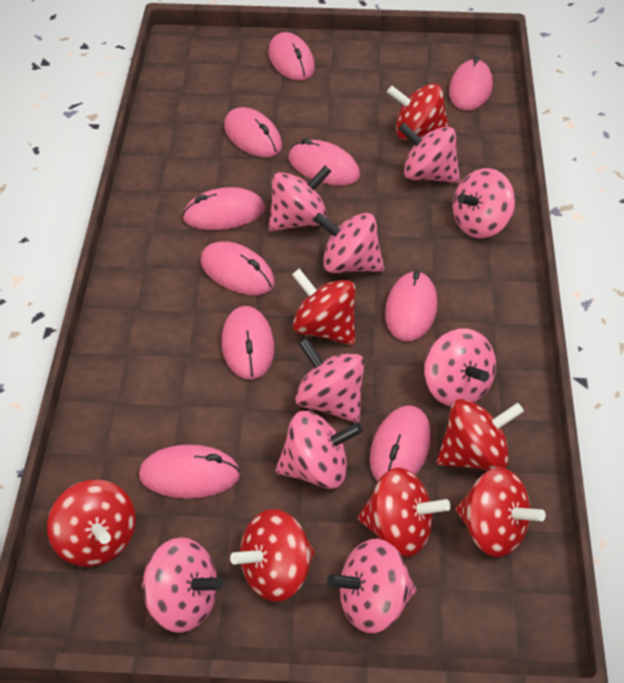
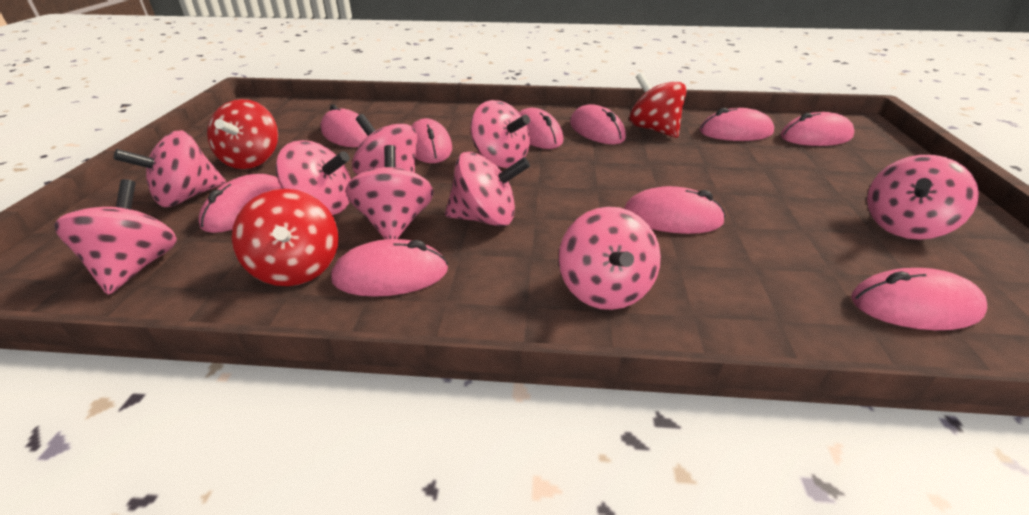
red spinning top: 7 -> 3

